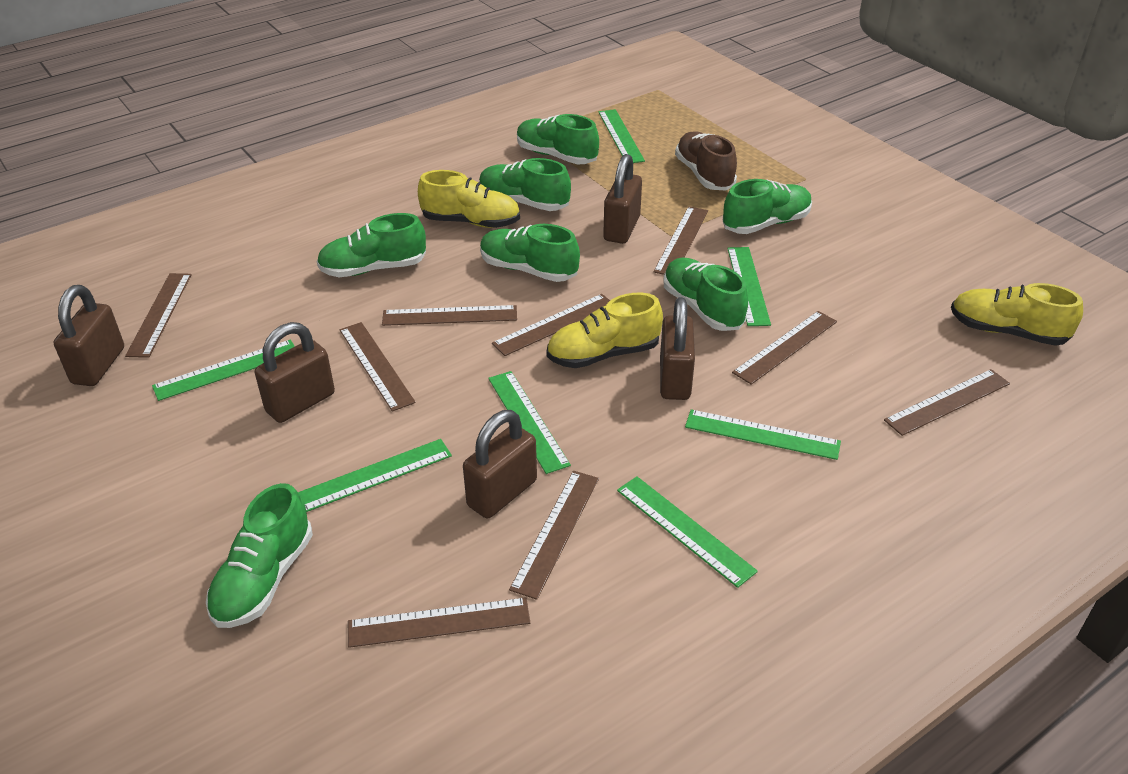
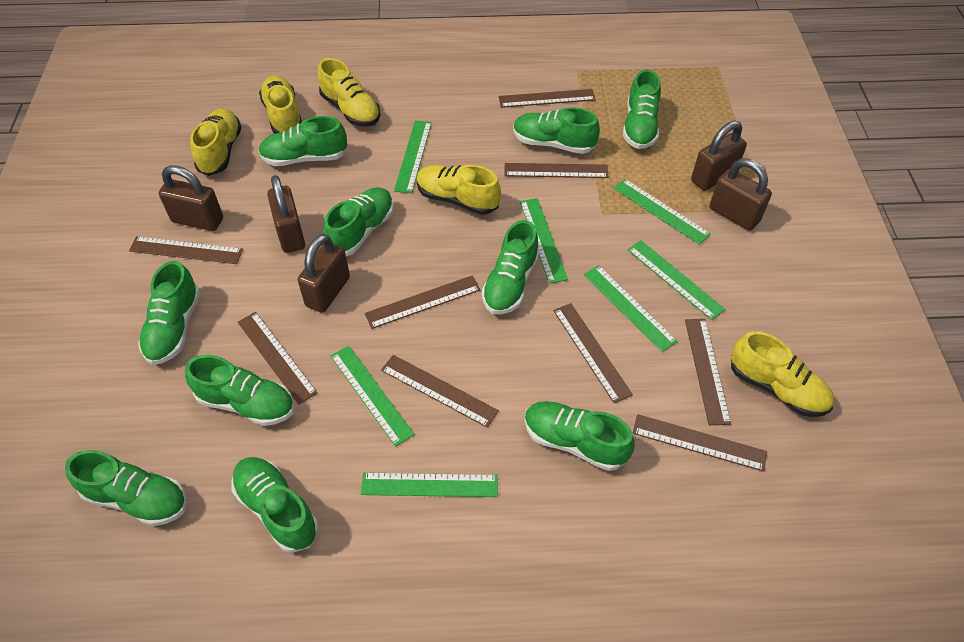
brown shoe: 1 -> 0
green shoe: 7 -> 10
yellow shoe: 3 -> 5

